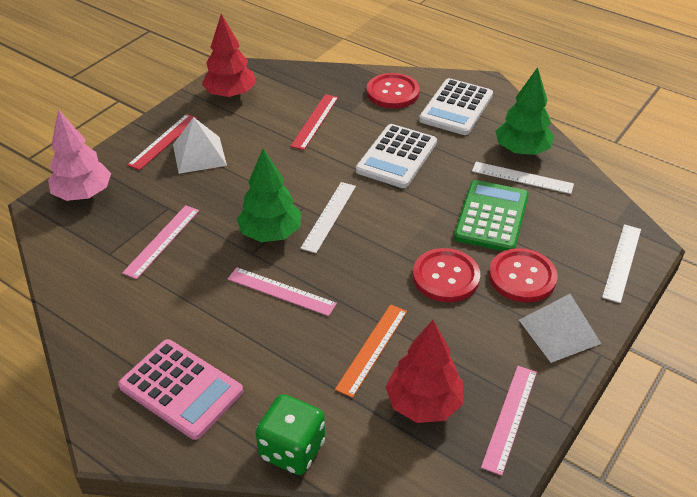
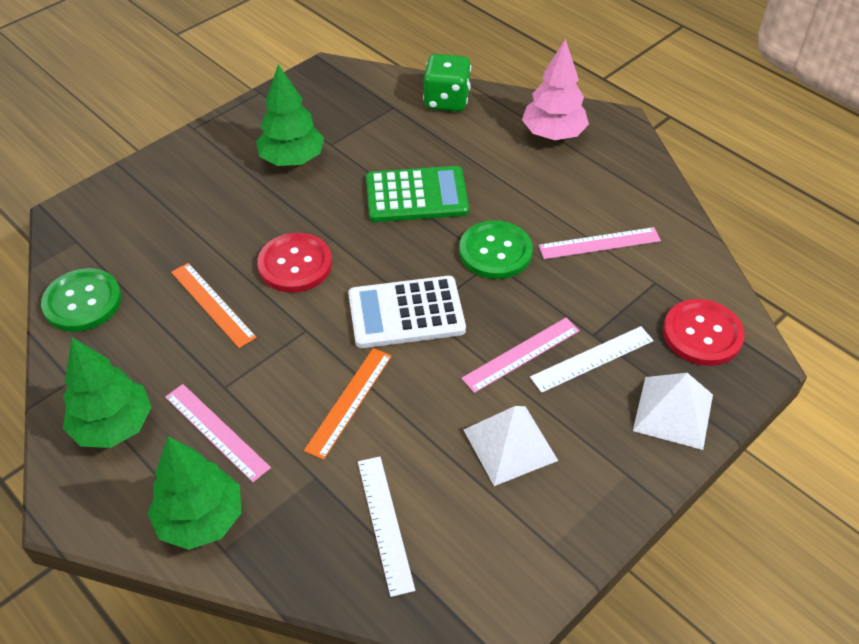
green button: 0 -> 2
green tree: 2 -> 3
orange ruler: 1 -> 2
pink calculator: 1 -> 0
red button: 3 -> 2
red ruler: 2 -> 0
red tree: 2 -> 0
white calculator: 2 -> 1
white ruler: 3 -> 2

